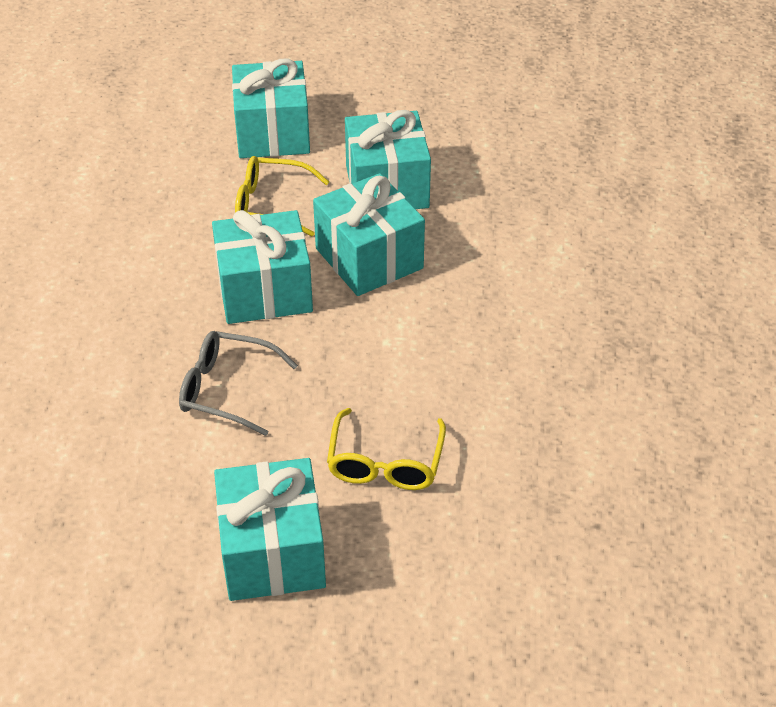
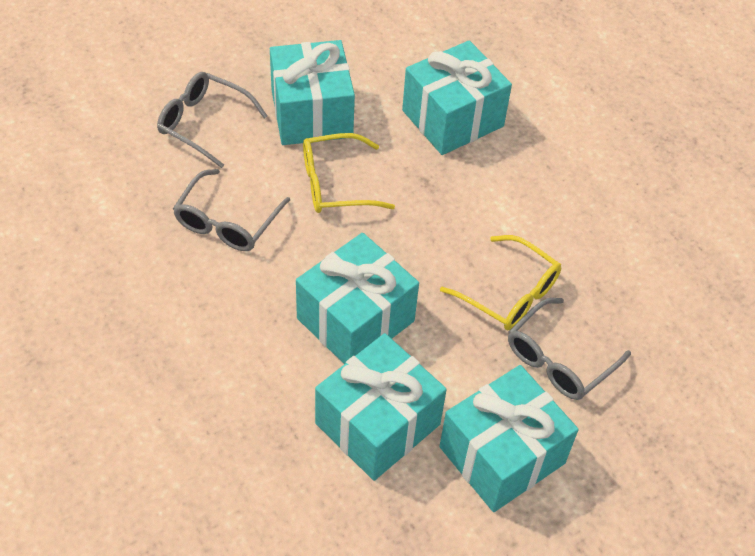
grey glasses: 1 -> 3

